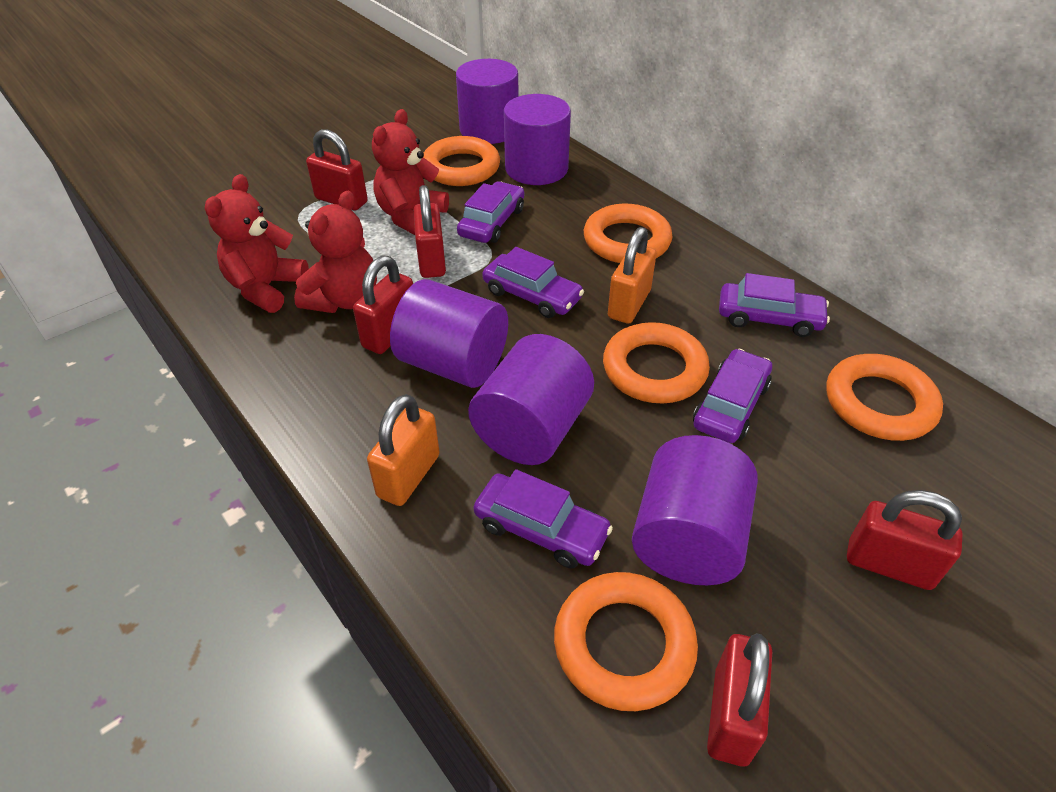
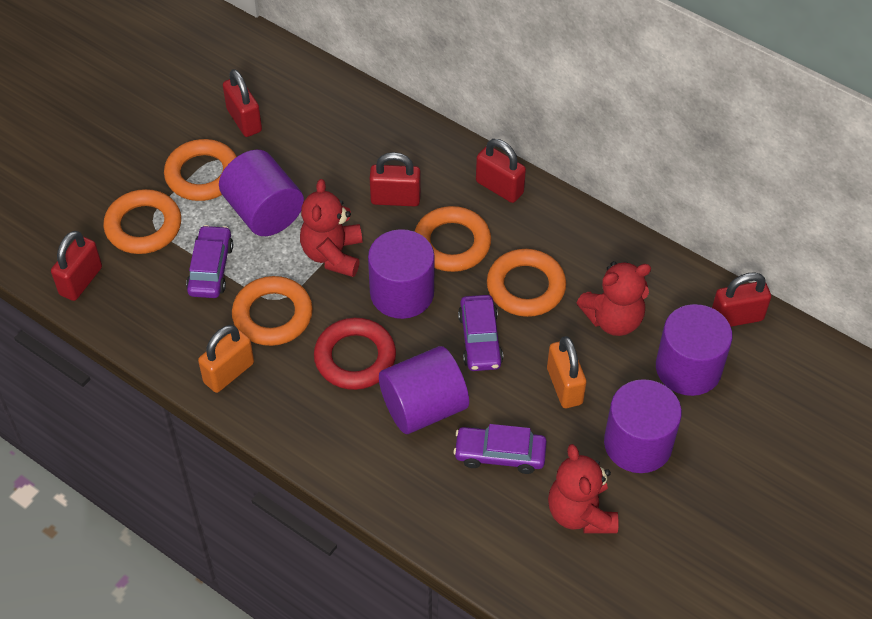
purple car: 5 -> 3
red ring: 0 -> 1

